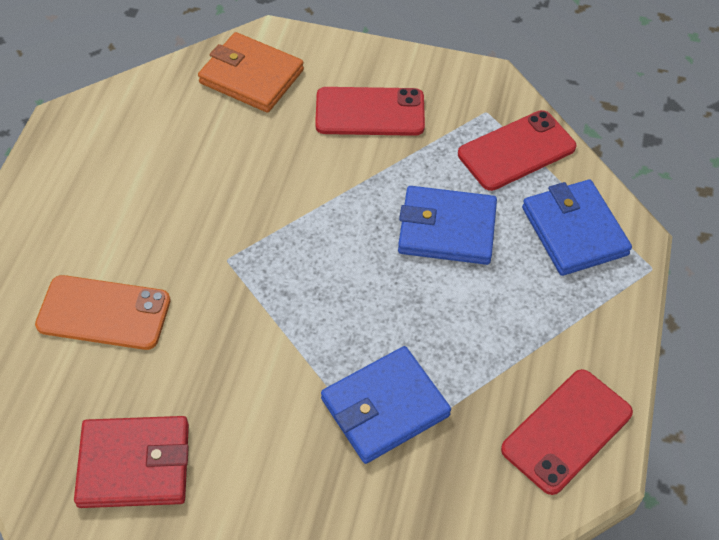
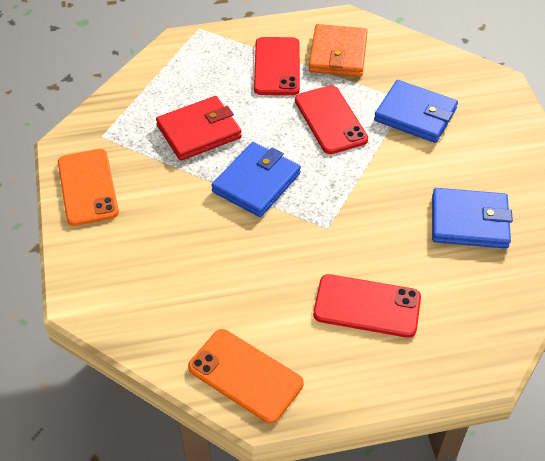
orange phone: 1 -> 2

